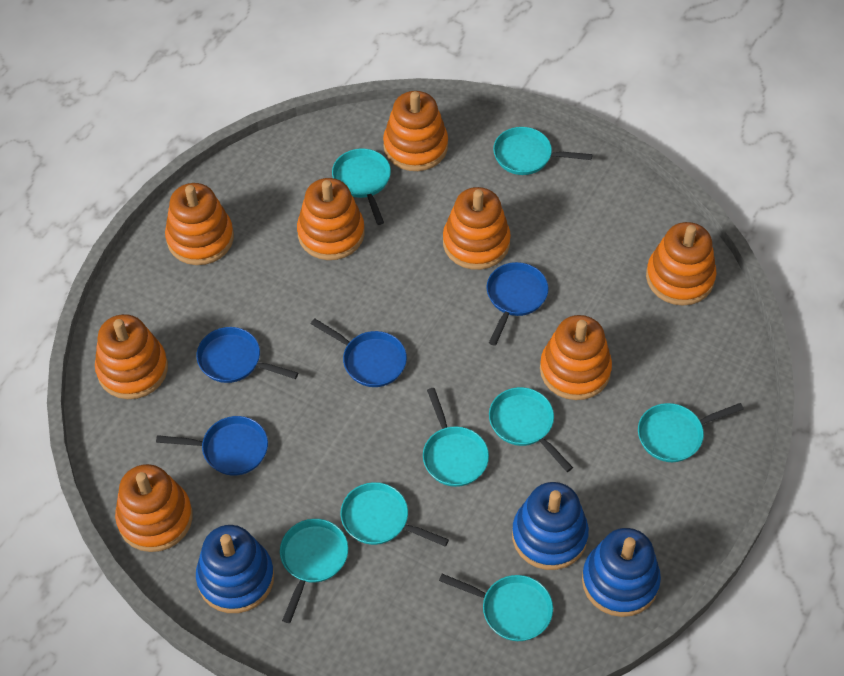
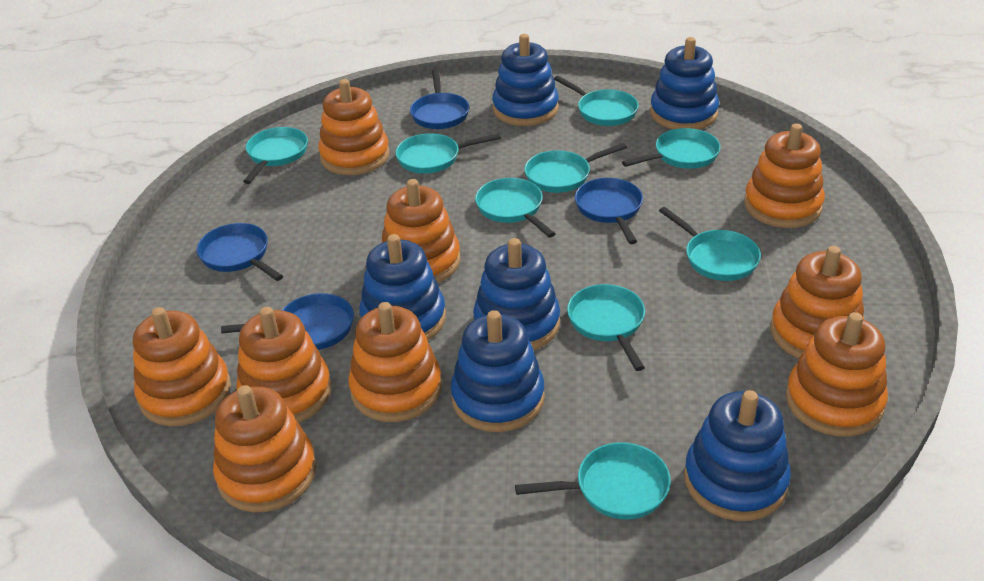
blue stacking toy: 3 -> 6
orange stacking toy: 8 -> 9
turquoise pan: 8 -> 9

